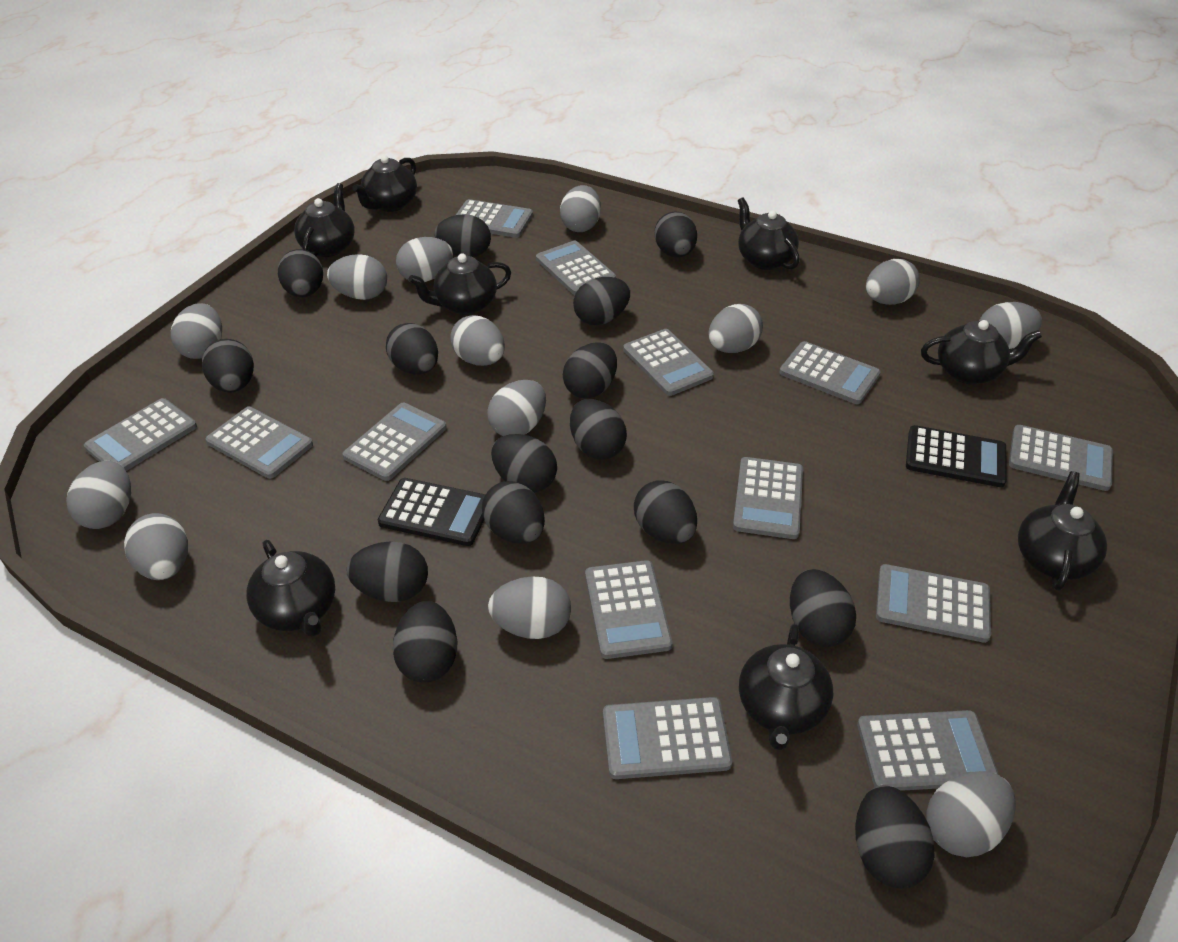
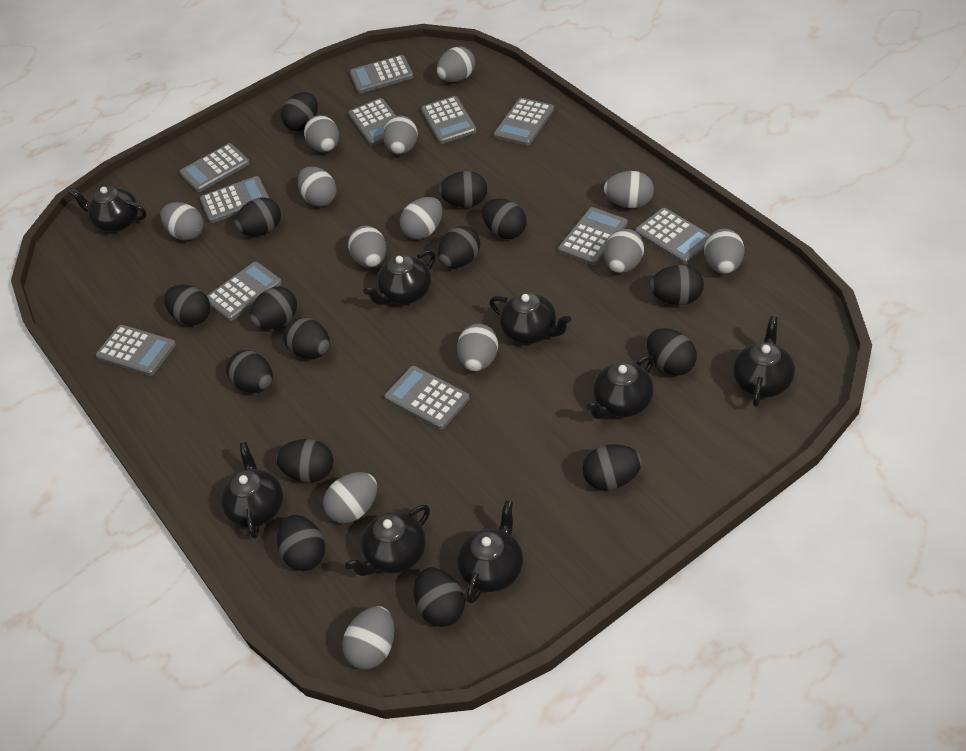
black calculator: 2 -> 0
grey calculator: 13 -> 11

